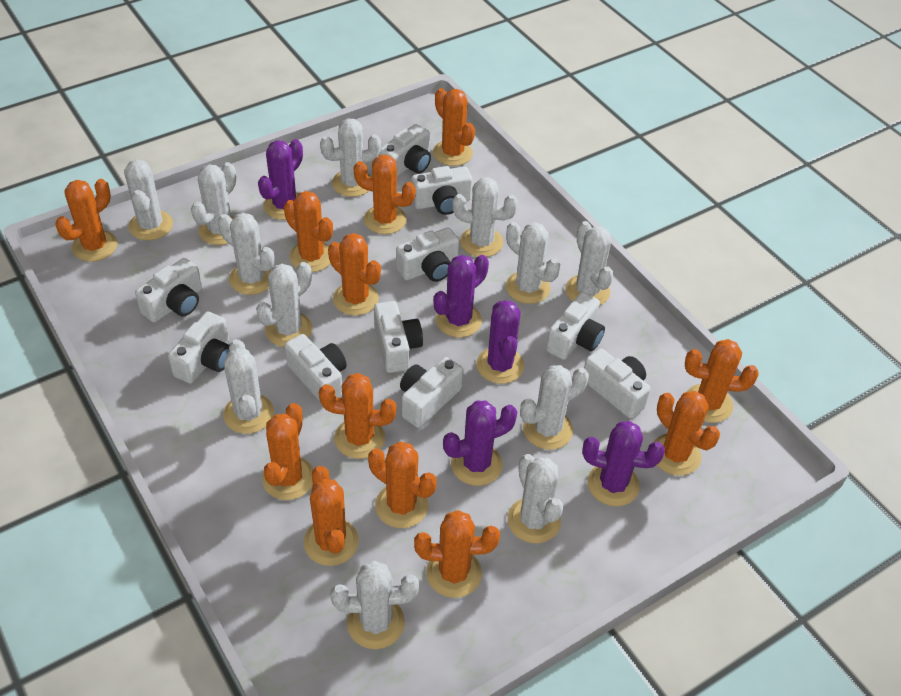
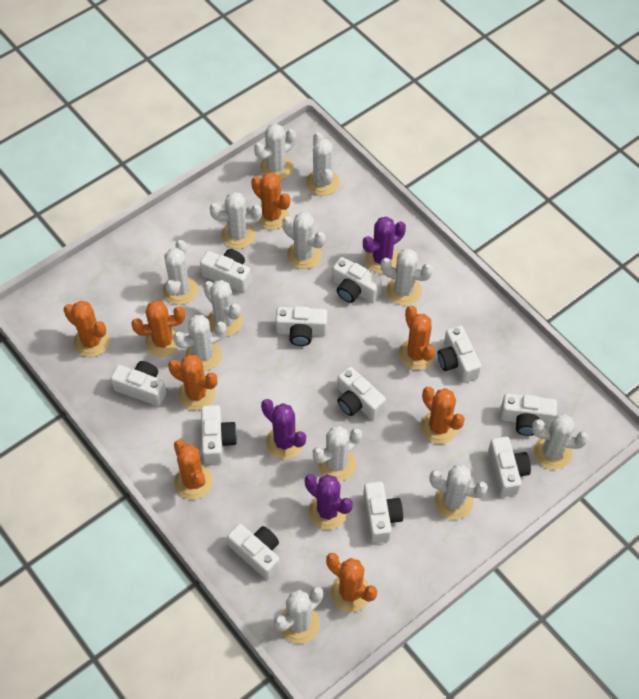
orange cactus: 12 -> 8
purple cactus: 5 -> 3
white camera: 10 -> 11

